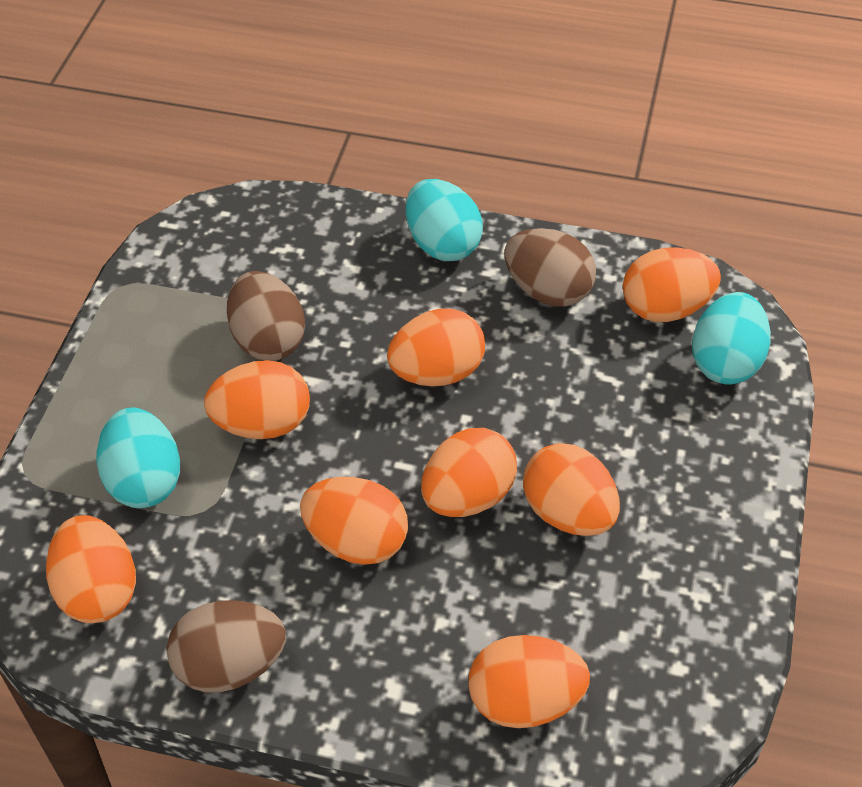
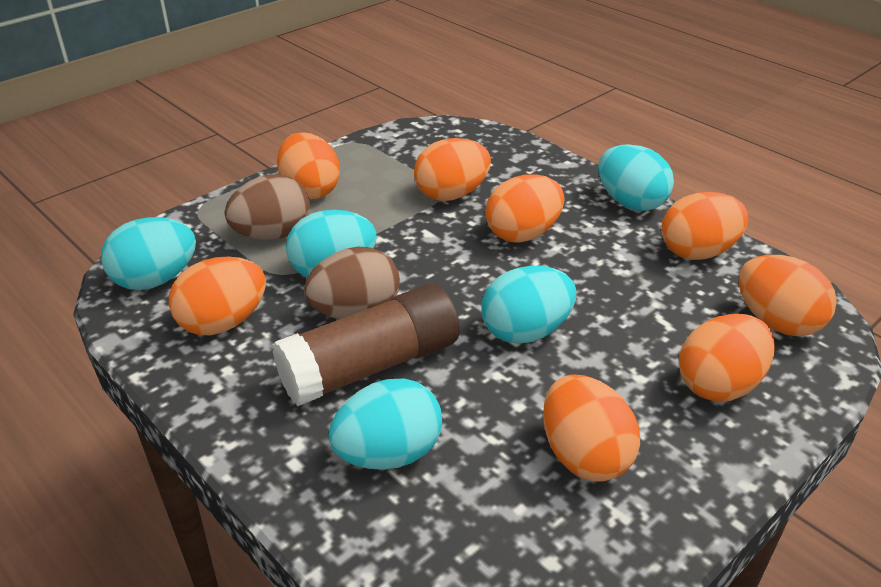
brown egg: 3 -> 2
brown glue stick: 0 -> 1
turquoise egg: 3 -> 5

